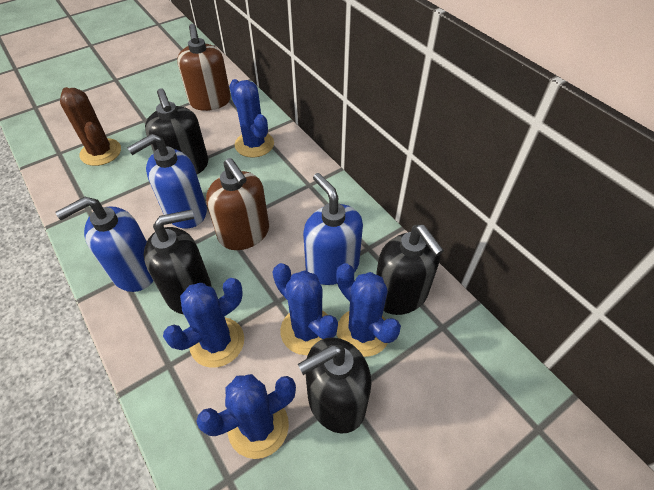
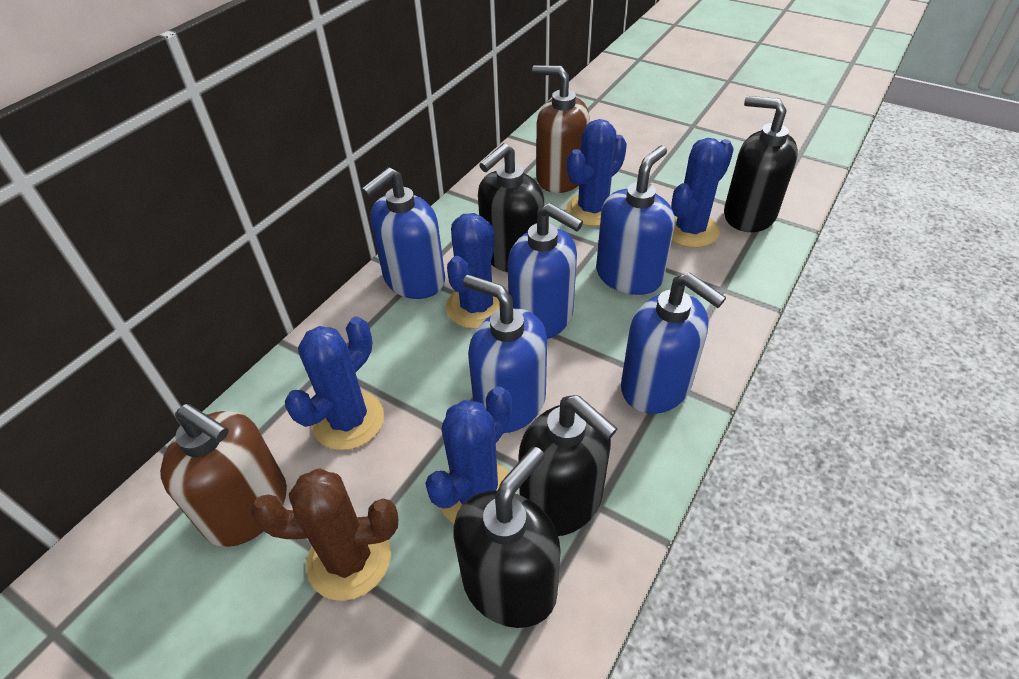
blue soap dispenser: 3 -> 5

